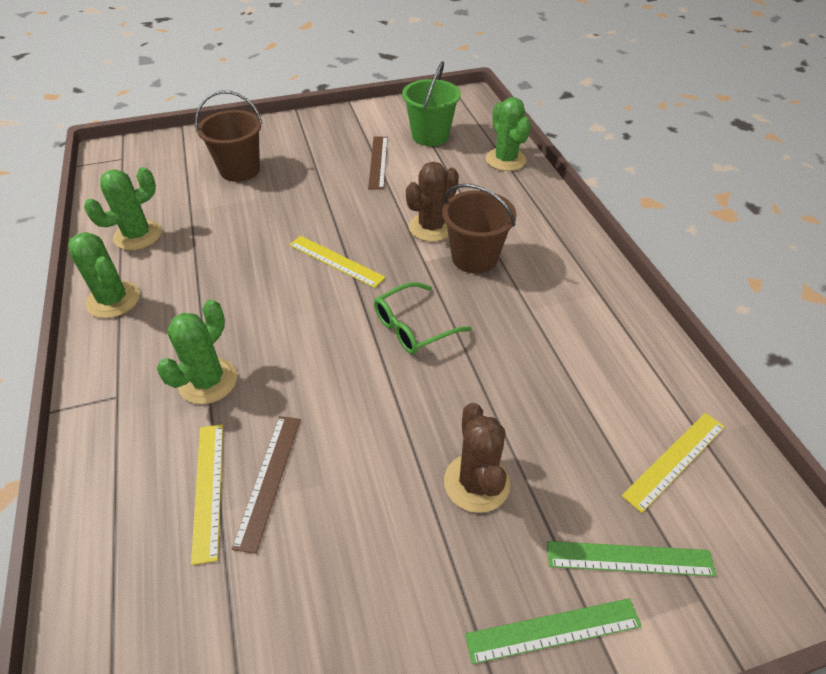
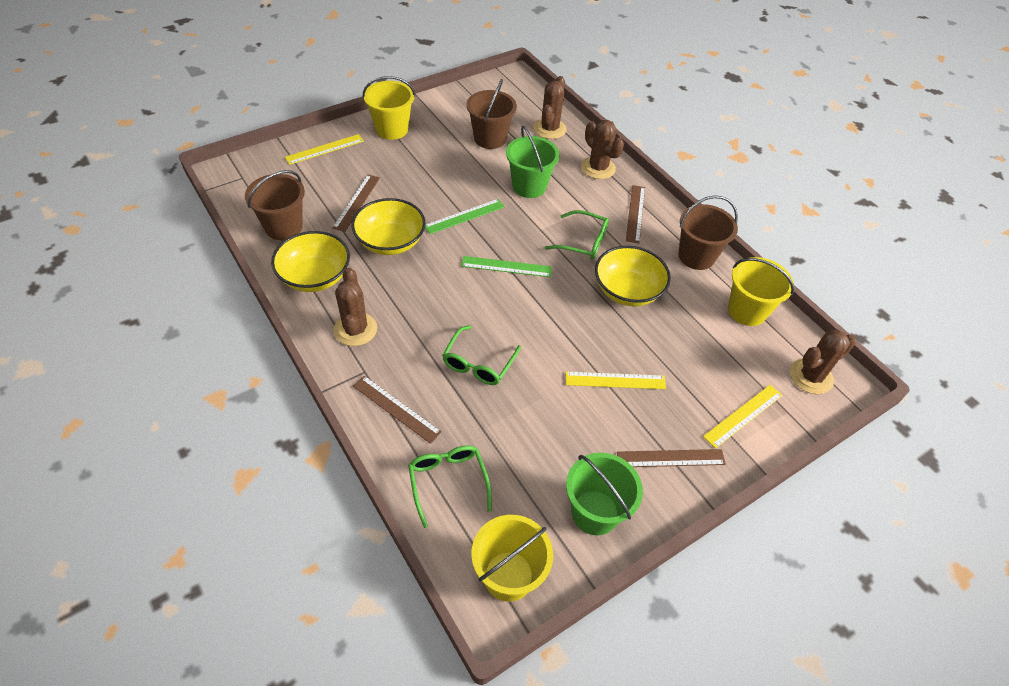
brown bucket: 2 -> 3
brown cactus: 2 -> 4
brown ruler: 2 -> 4
green bucket: 1 -> 2
green cactus: 4 -> 0
green glasses: 1 -> 3
yellow bowl: 0 -> 3
yellow bucket: 0 -> 3

